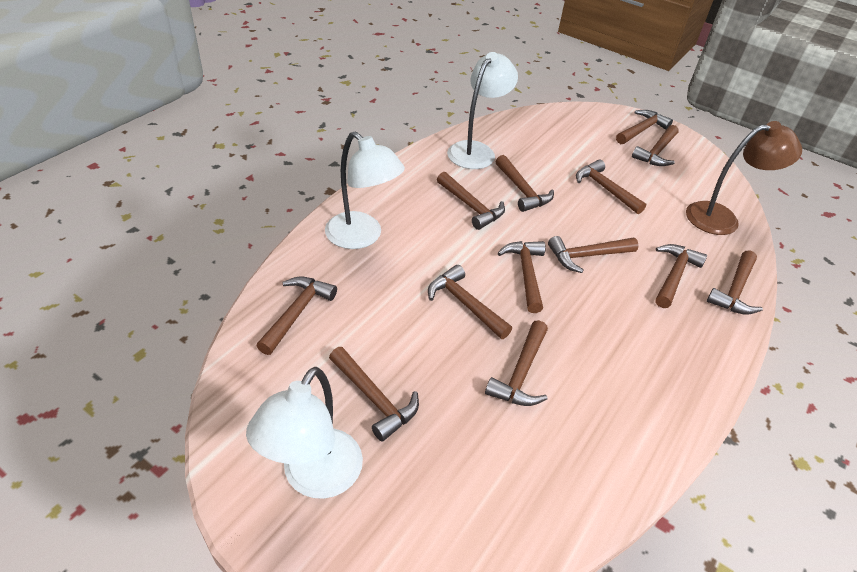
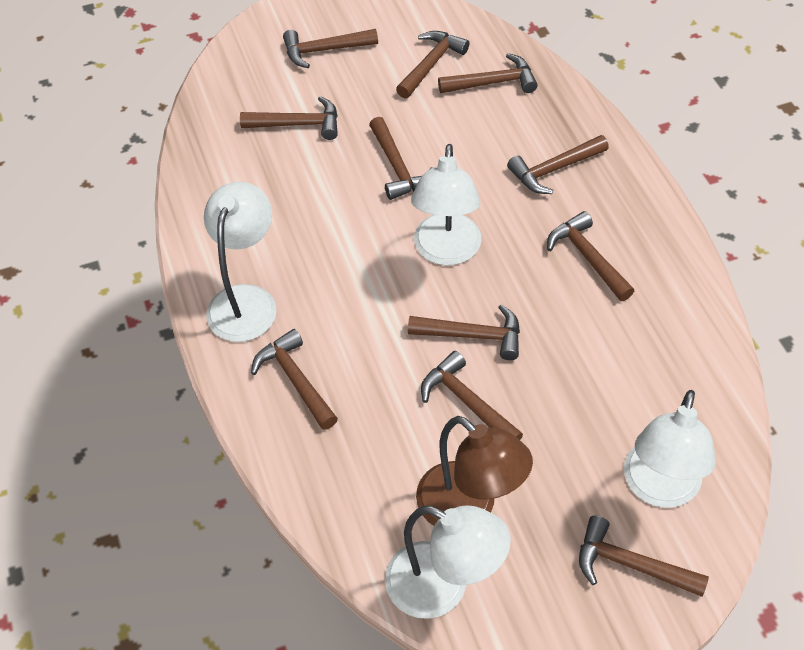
brown hammer: 13 -> 11
white lamp: 3 -> 4

